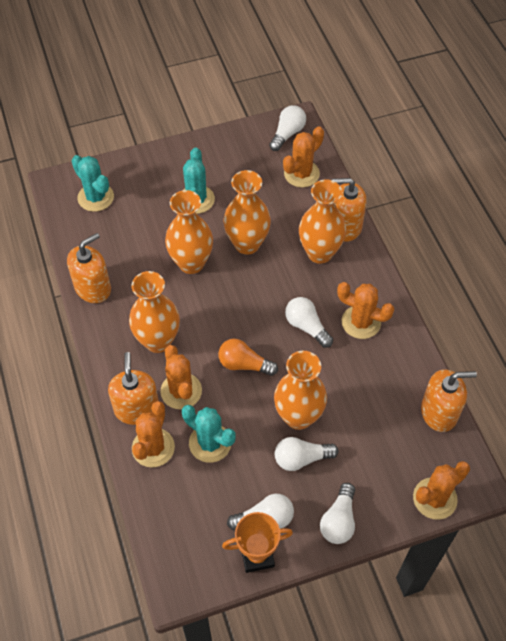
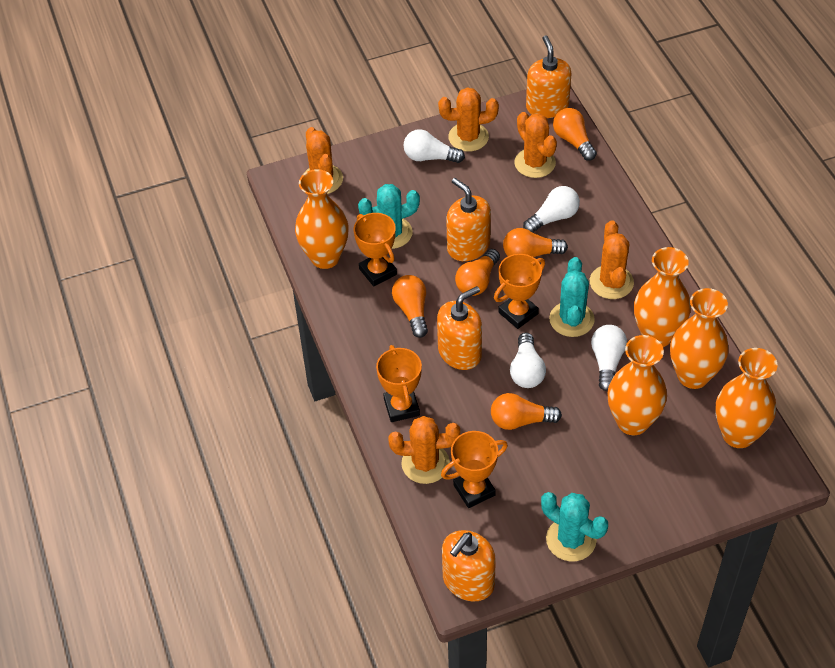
orange light bulb: 1 -> 5
orange trophy: 1 -> 4
white light bulb: 5 -> 4

